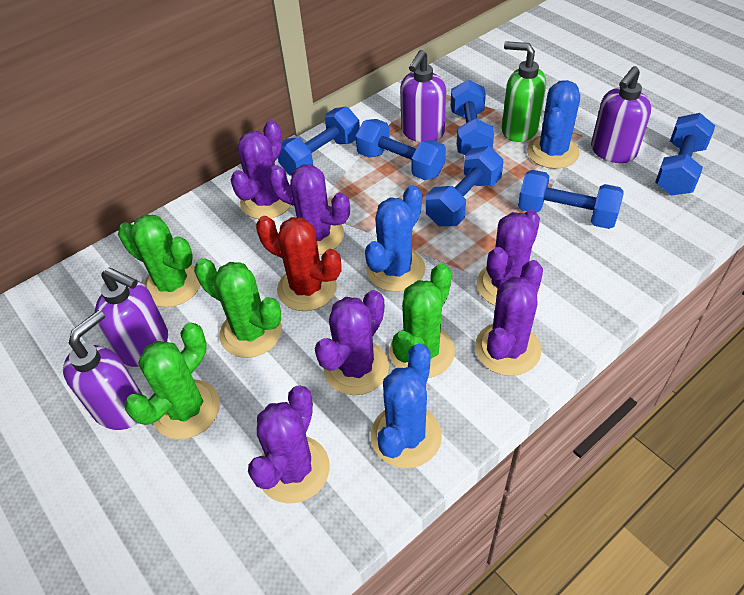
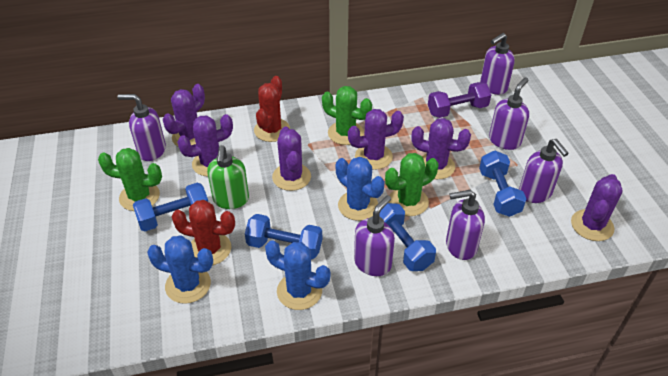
blue dumbbell: 6 -> 4
green cactus: 4 -> 3
purple dumbbell: 0 -> 1
purple soap dispenser: 4 -> 6
red cactus: 1 -> 2

